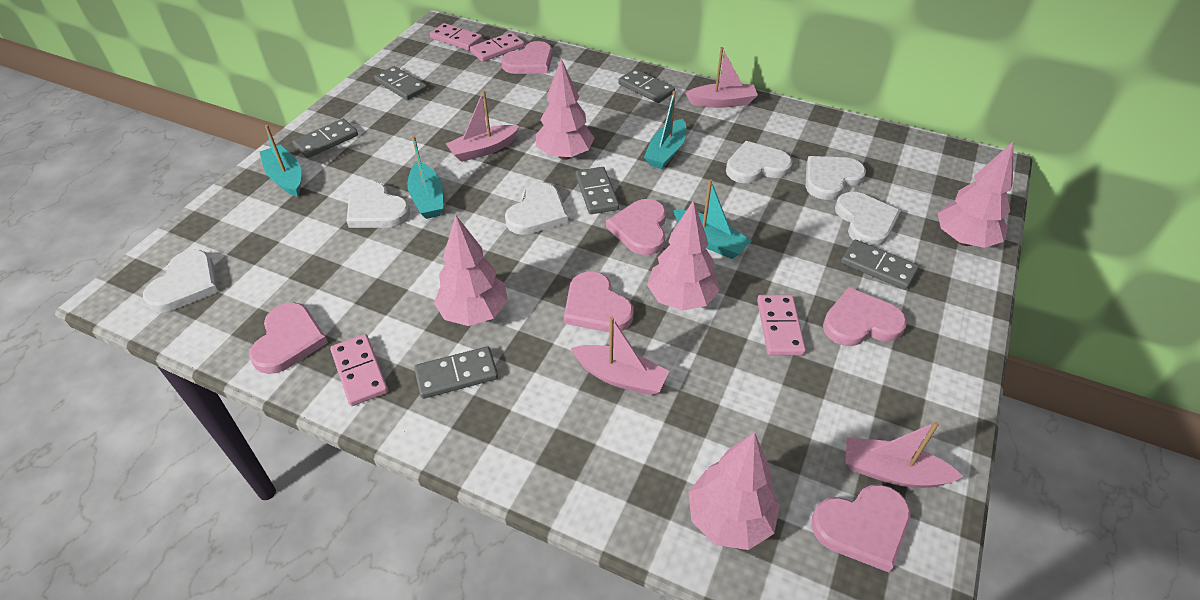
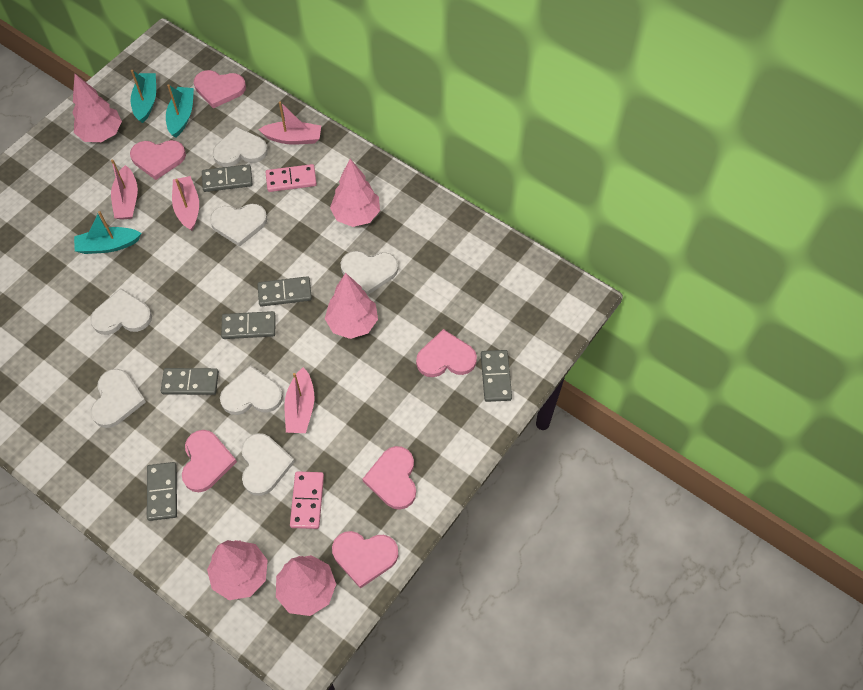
pink domino: 4 -> 2
turquoise boat: 4 -> 3
white heart: 6 -> 7

